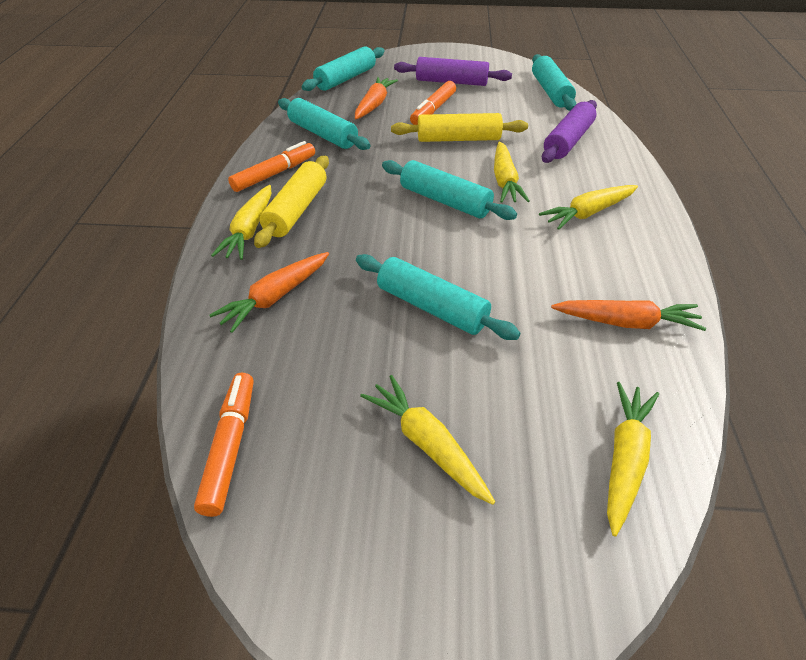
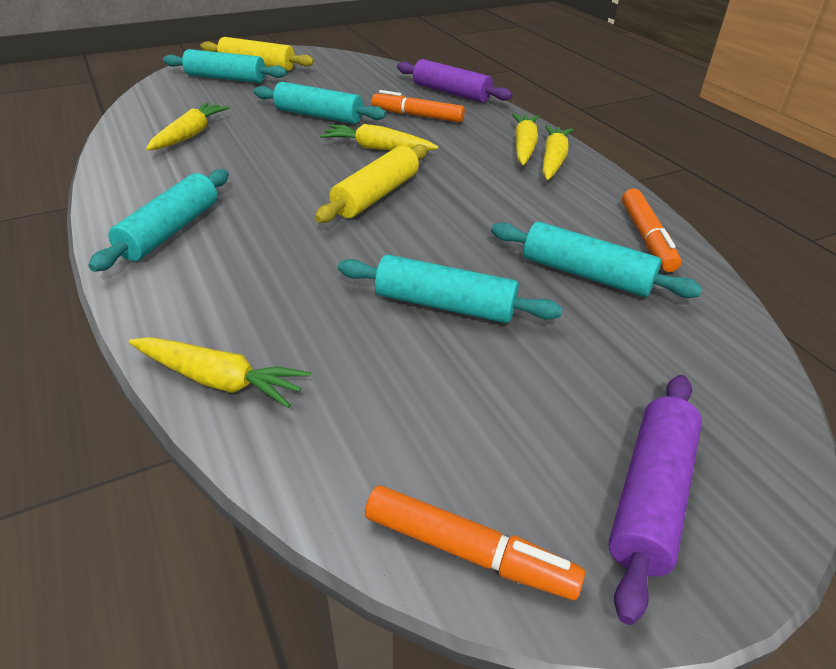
orange carrot: 3 -> 0

